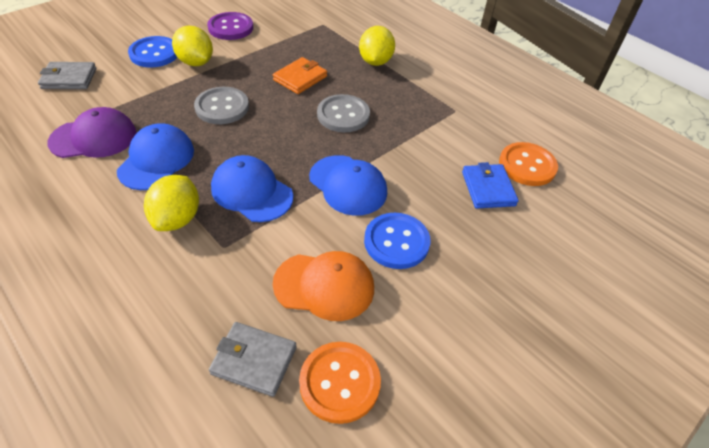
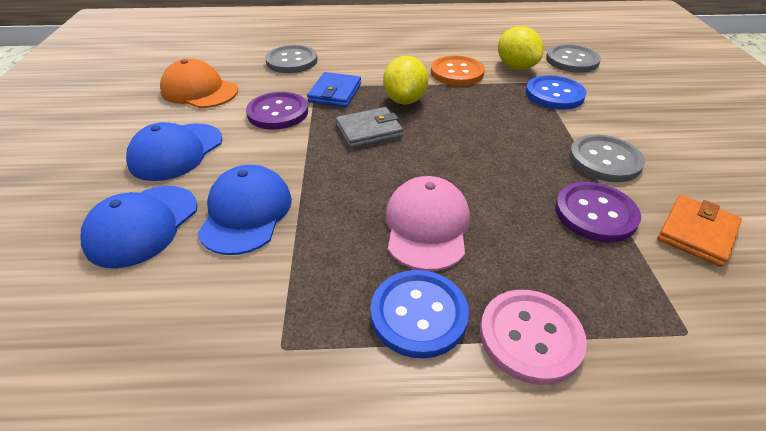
grey button: 2 -> 3
grey wallet: 2 -> 1
orange button: 2 -> 1
pink button: 0 -> 1
pink cap: 0 -> 1
purple button: 1 -> 2
purple cap: 1 -> 0
yellow lemon: 3 -> 2

